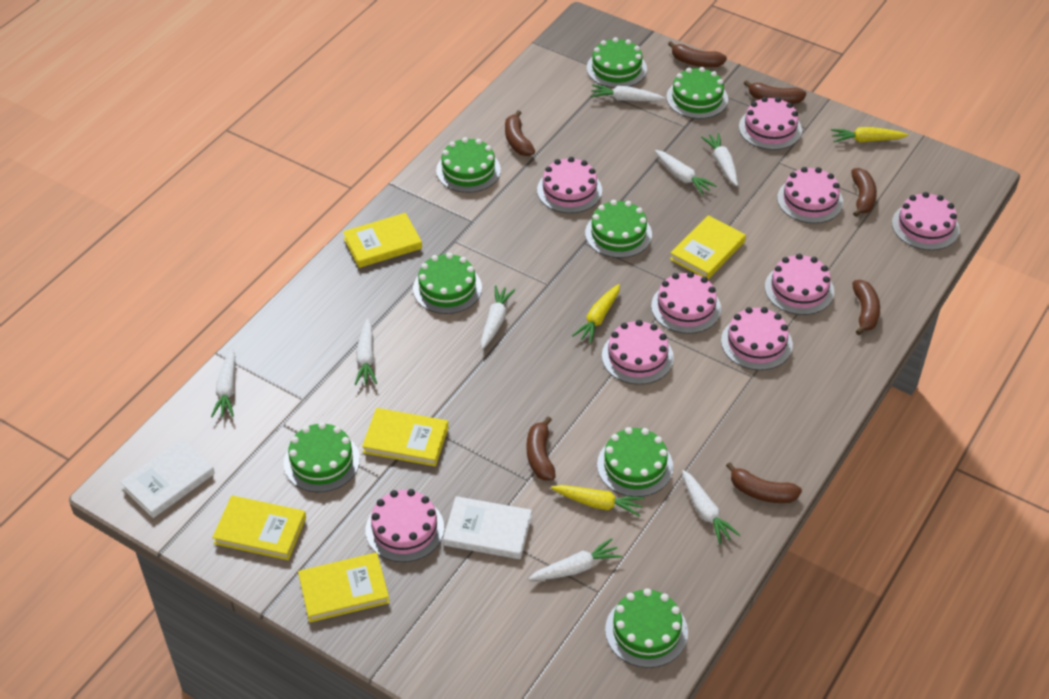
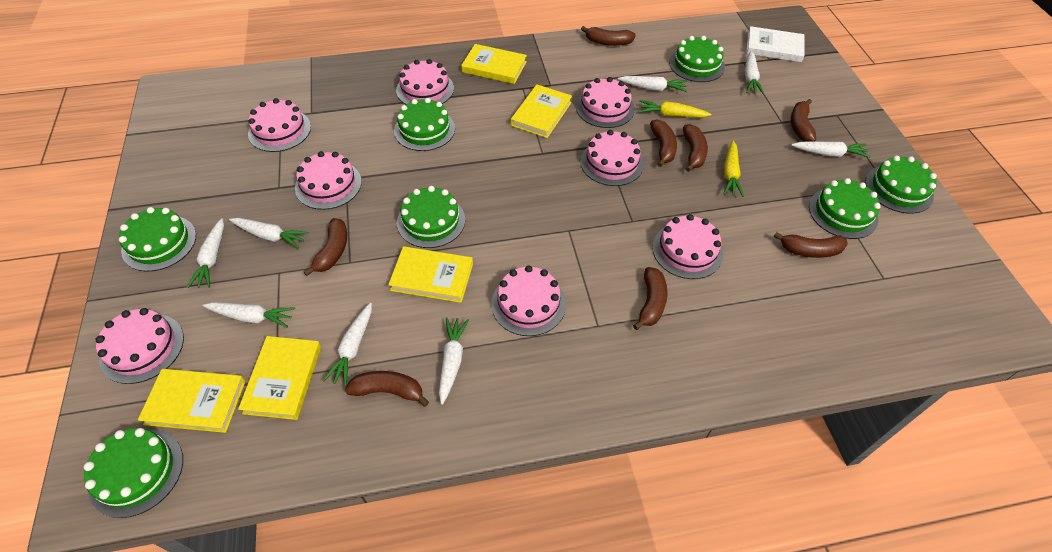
brown banana: 7 -> 8
green cake: 8 -> 7
pink cake: 9 -> 8
white book: 2 -> 1
yellow carrot: 3 -> 2

